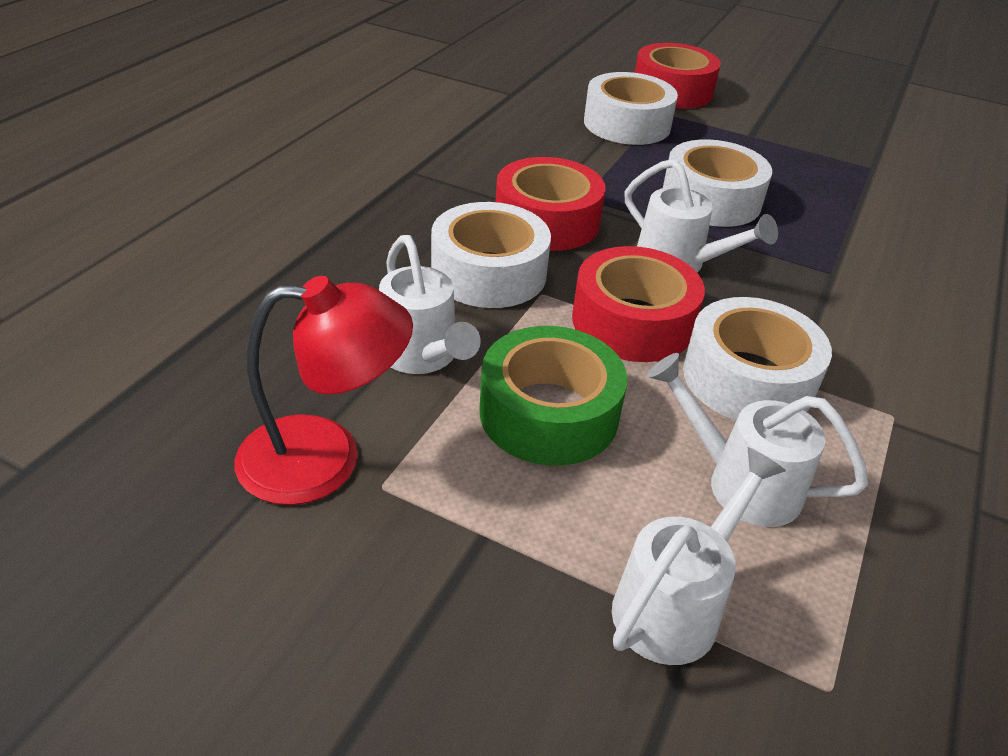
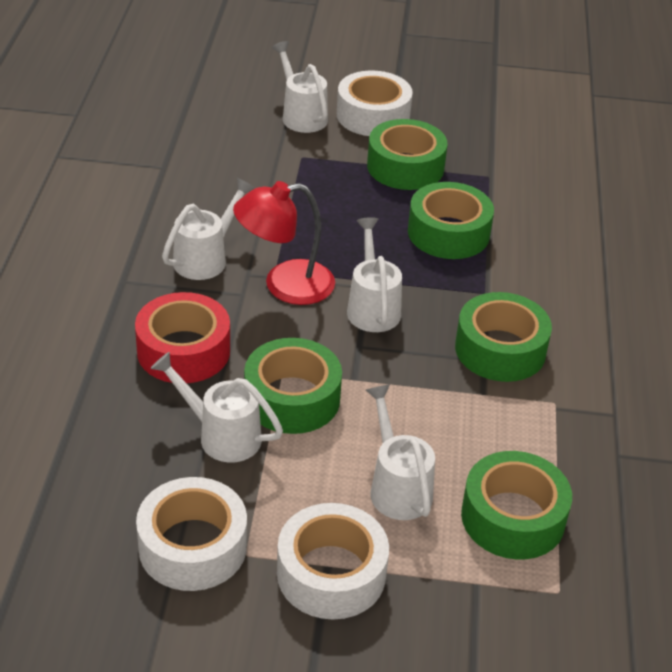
green tape: 1 -> 5
red tape: 3 -> 1
white tape: 4 -> 3
white watering can: 4 -> 5

